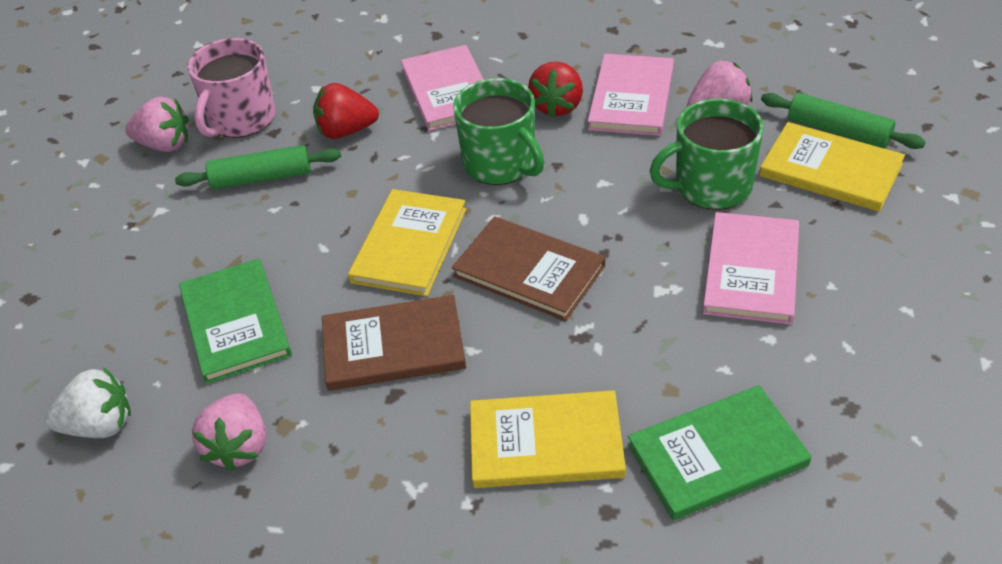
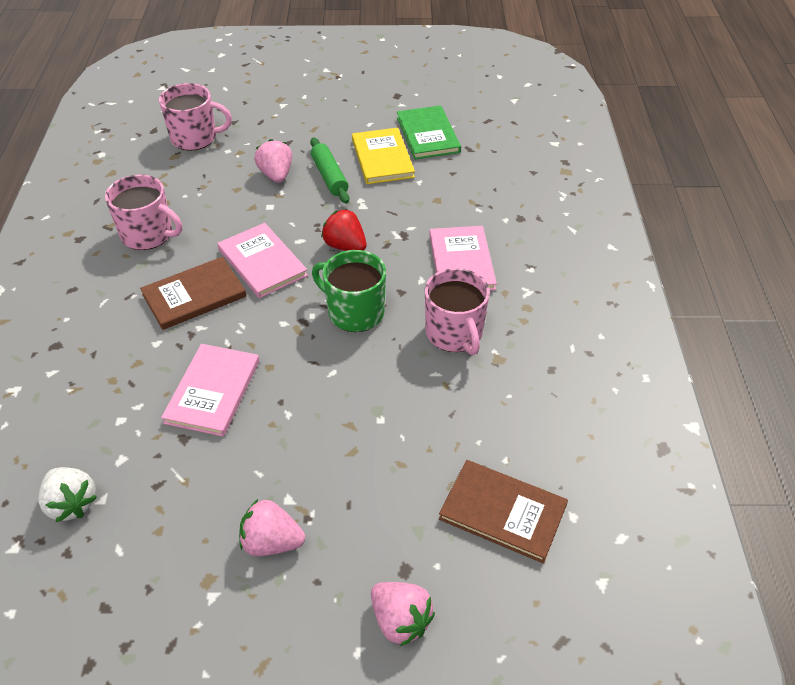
green book: 2 -> 1
green mug: 2 -> 1
green rolling pin: 2 -> 1
pink mug: 1 -> 3
red strawberry: 2 -> 1
yellow book: 3 -> 1

